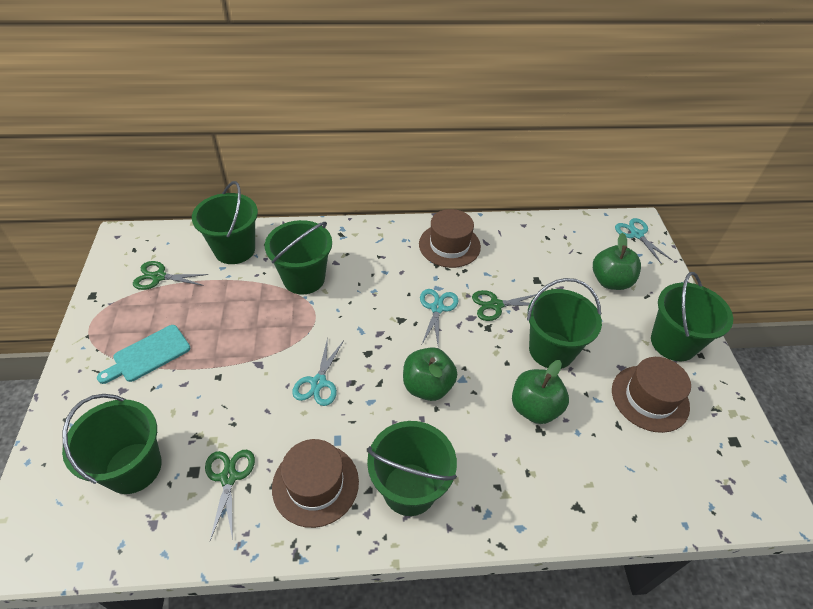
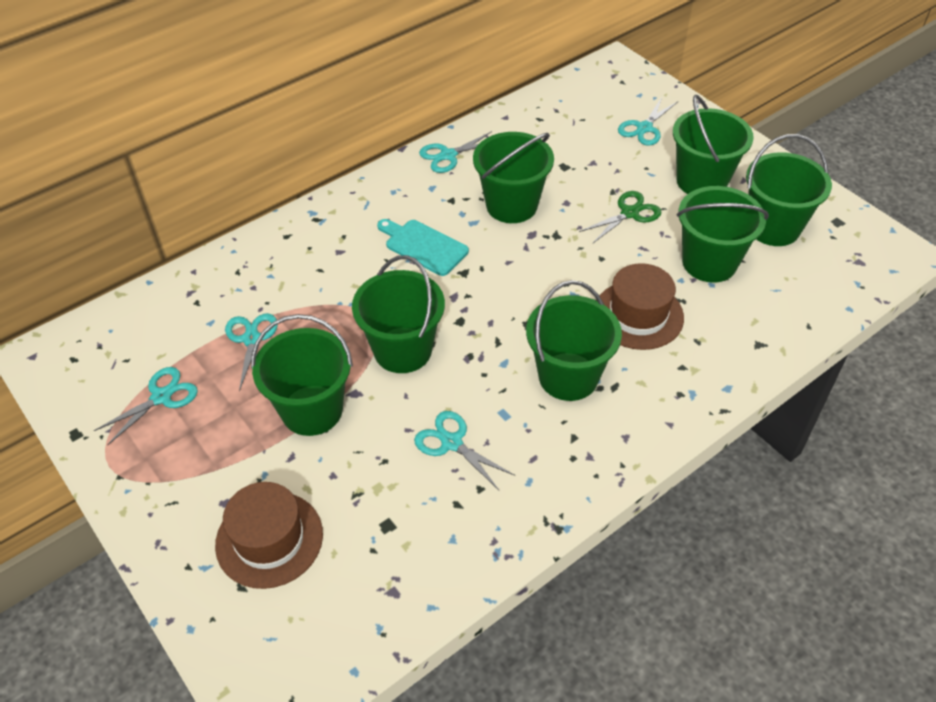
brown hat: 3 -> 2
green apple: 3 -> 0
green bucket: 6 -> 7
green scissors: 3 -> 1
turquoise scissors: 3 -> 5

